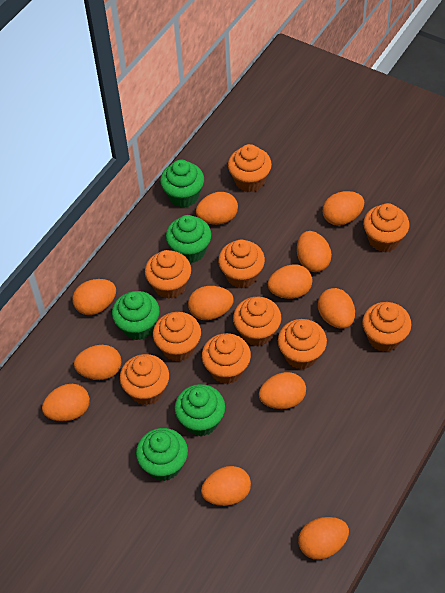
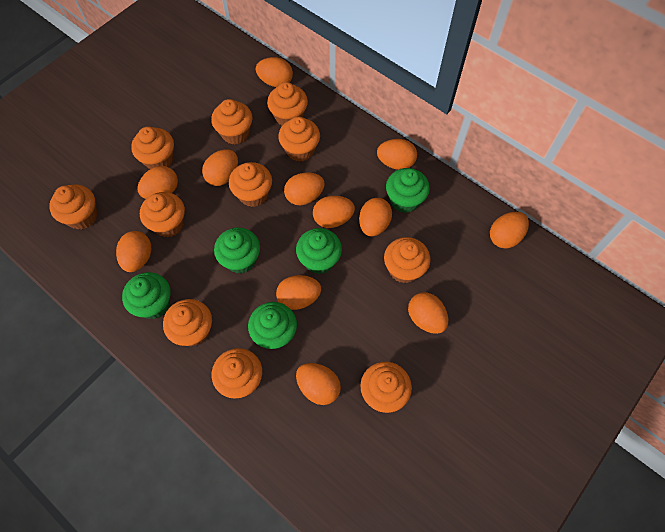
orange cupcake: 10 -> 11

